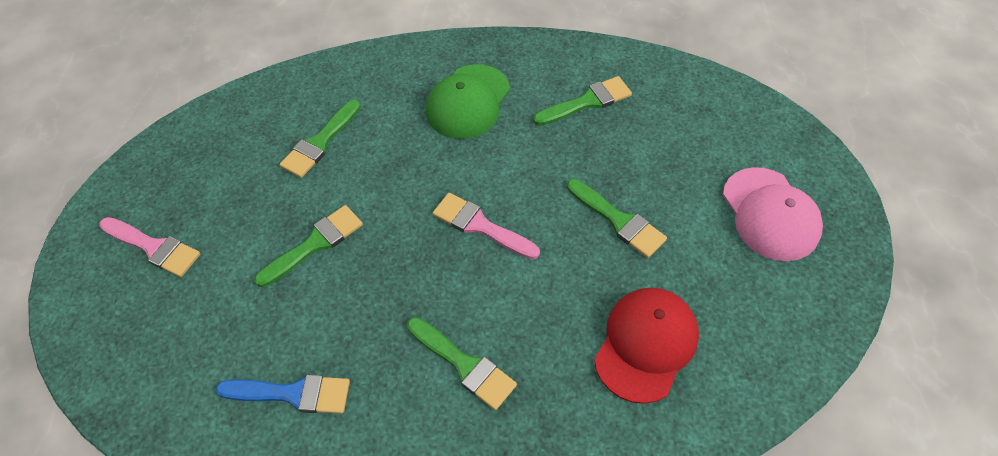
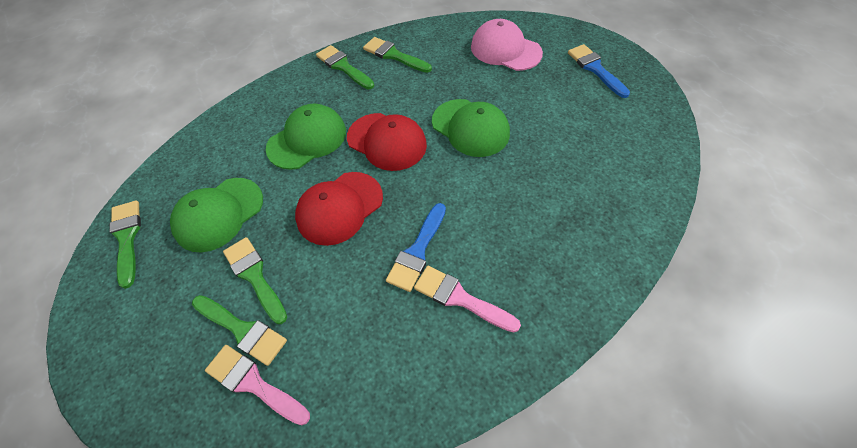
blue brush: 1 -> 2
green cap: 1 -> 3
red cap: 1 -> 2

